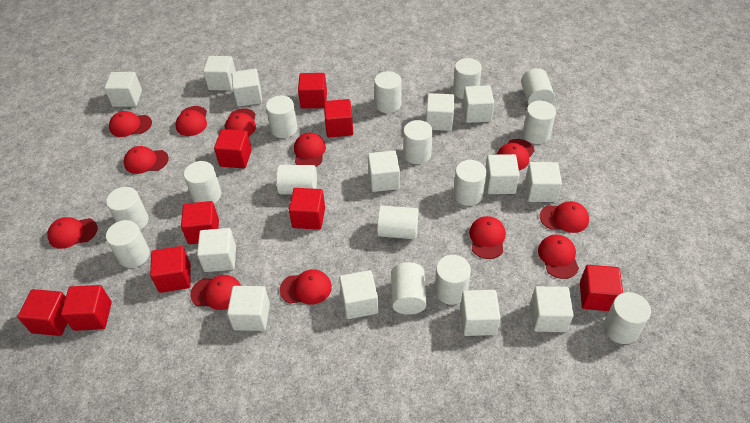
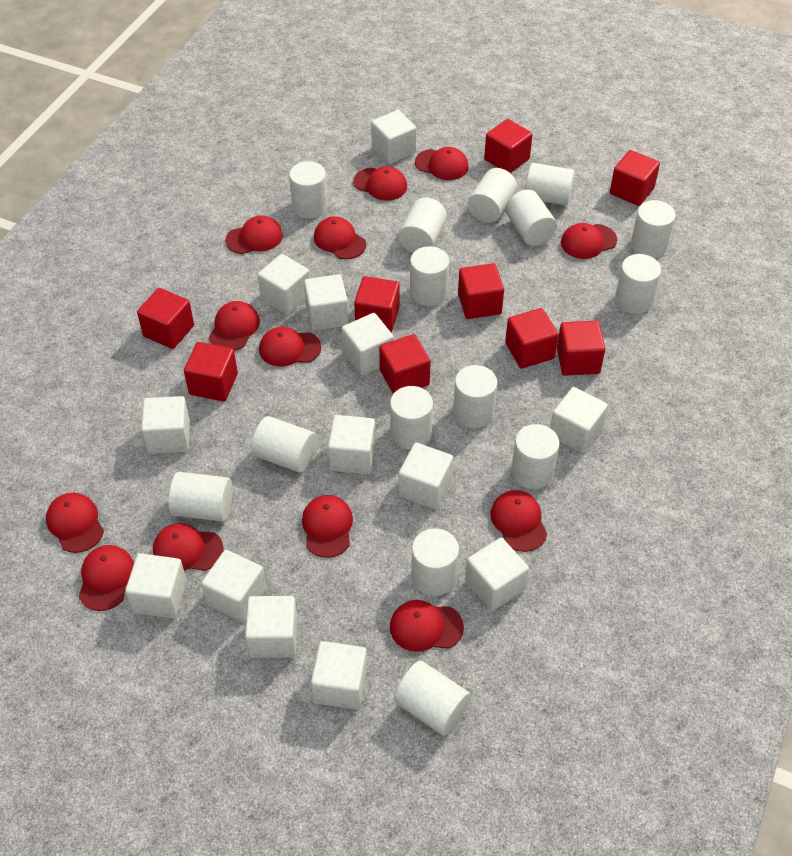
red cap: 12 -> 13

